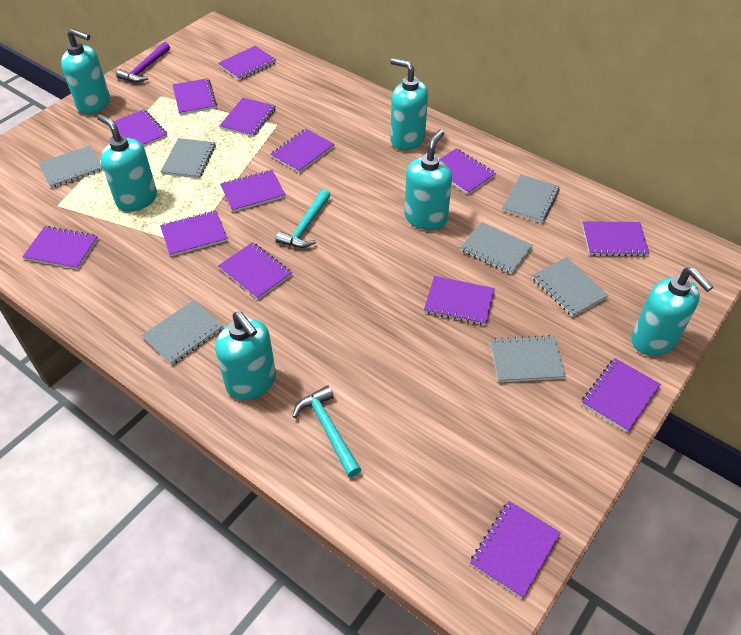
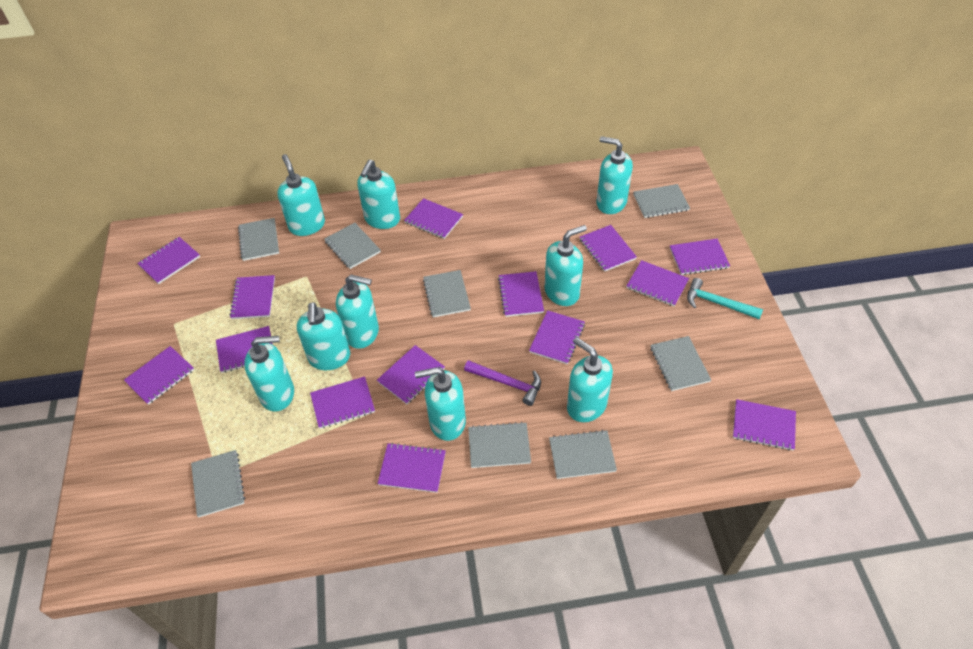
grey notebook: 7 -> 8
turquoise hammer: 2 -> 1
turquoise soap dispenser: 6 -> 9

